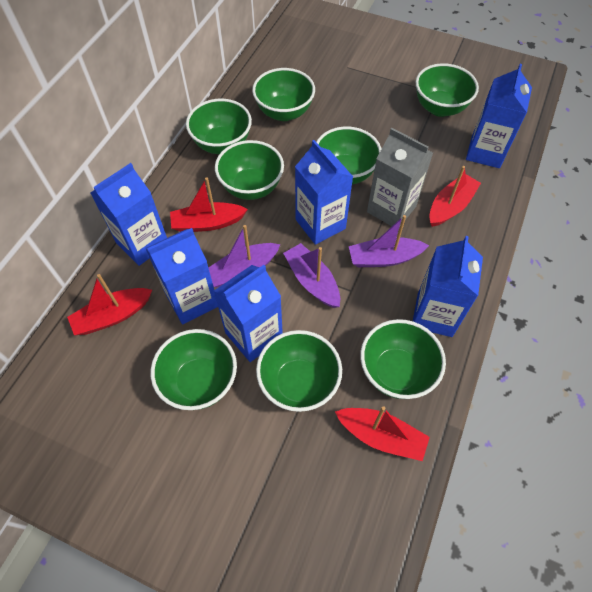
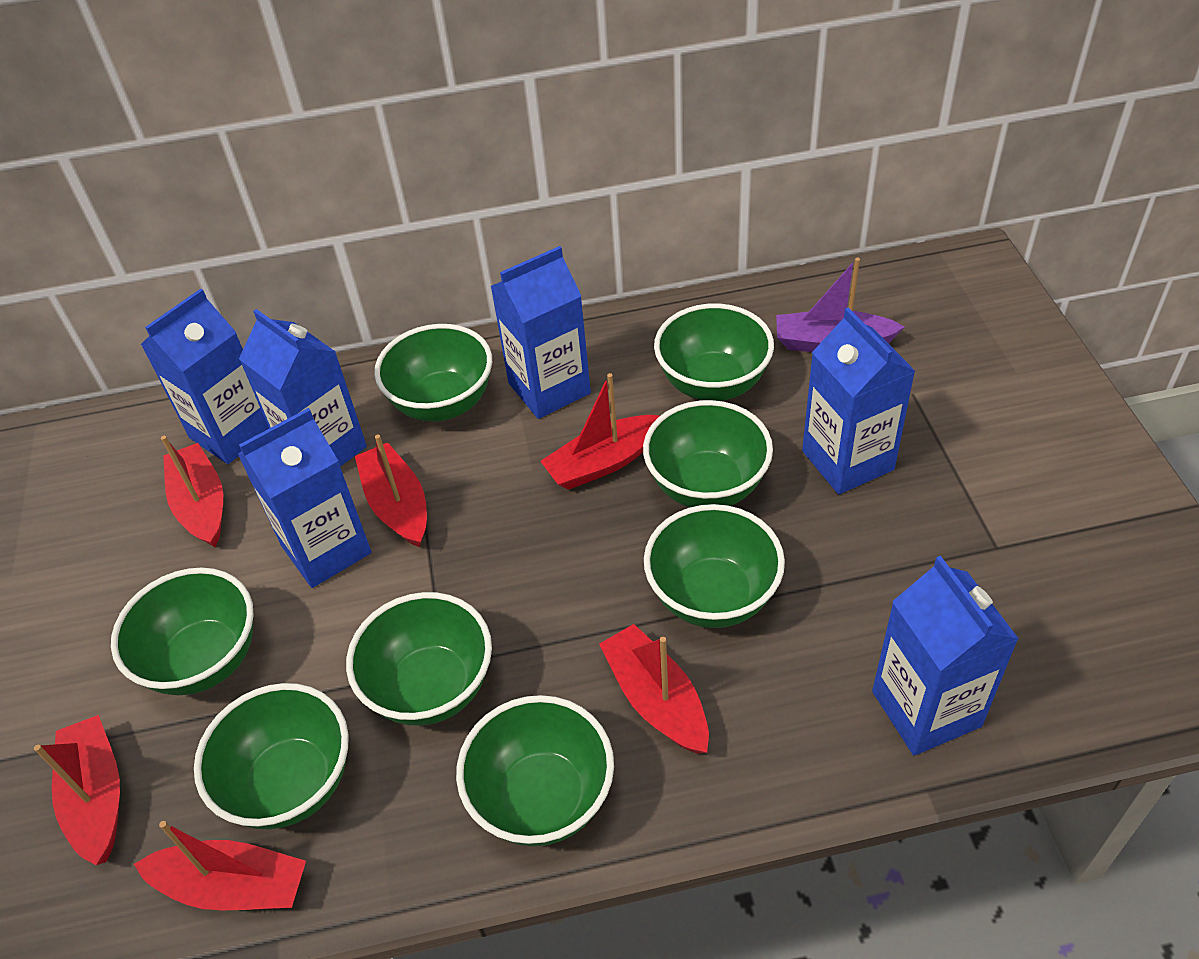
grey carton: 1 -> 0
purple boat: 3 -> 1
red boat: 4 -> 6

